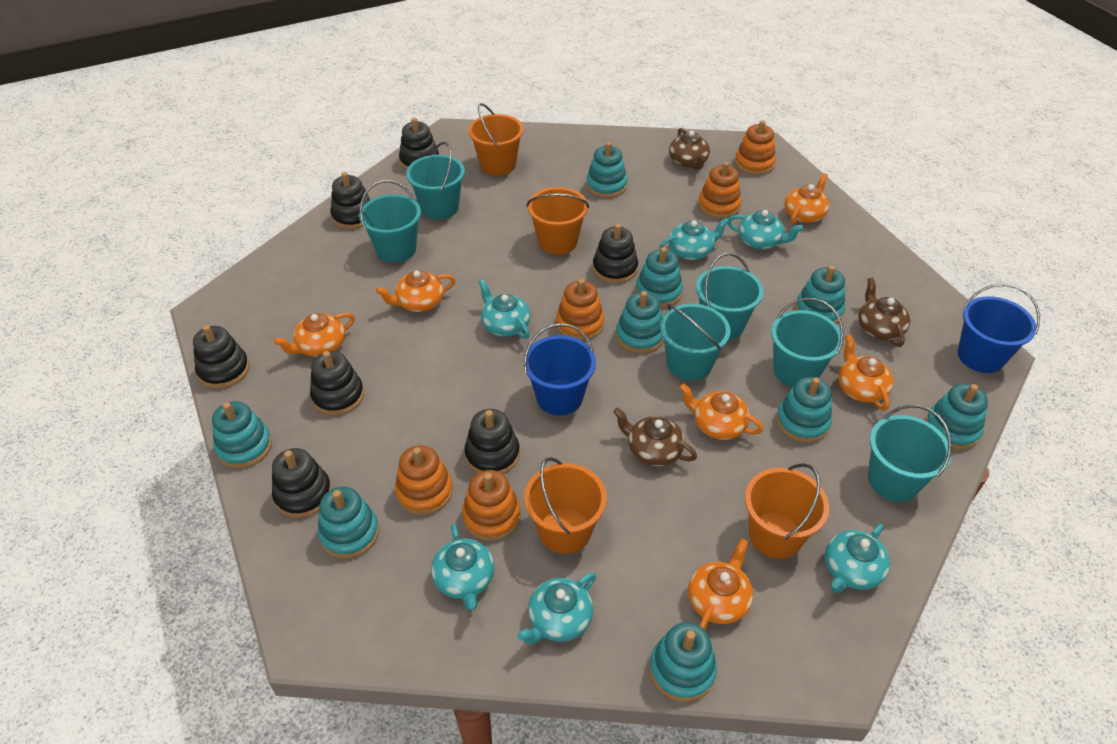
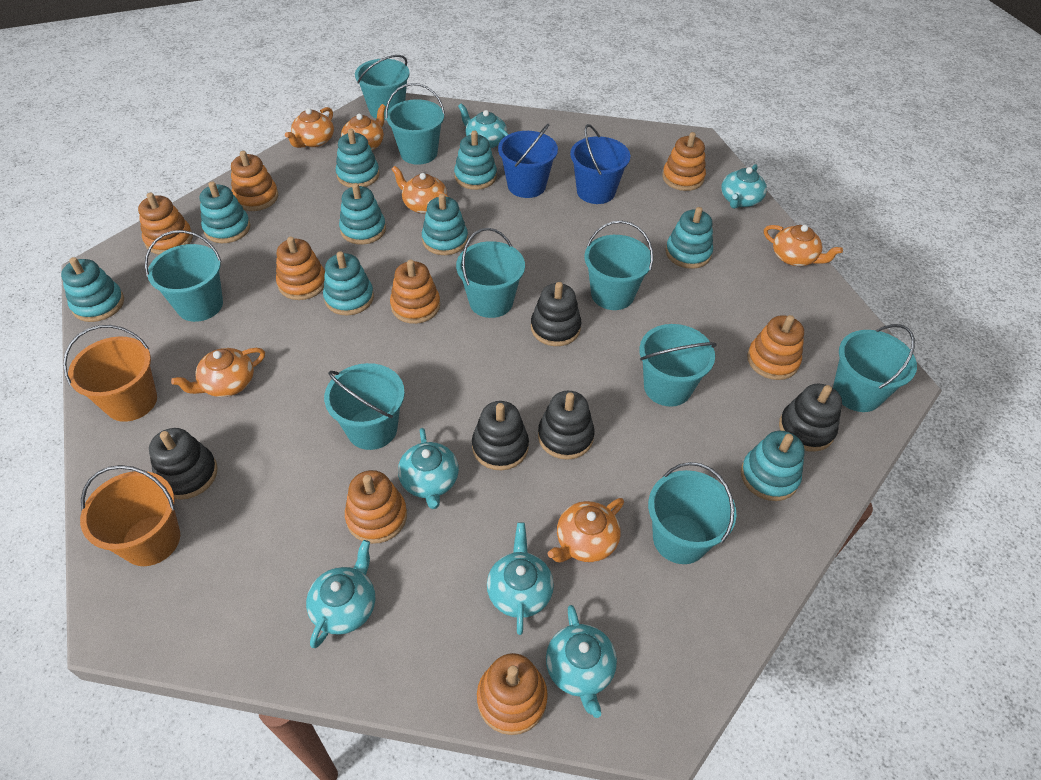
black stacking toy: 7 -> 5
brown teapot: 3 -> 0
orange bucket: 4 -> 2
orange stacking toy: 5 -> 8
turquoise bucket: 6 -> 9

